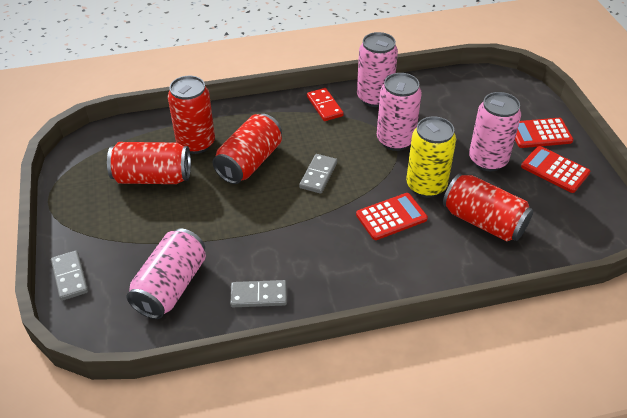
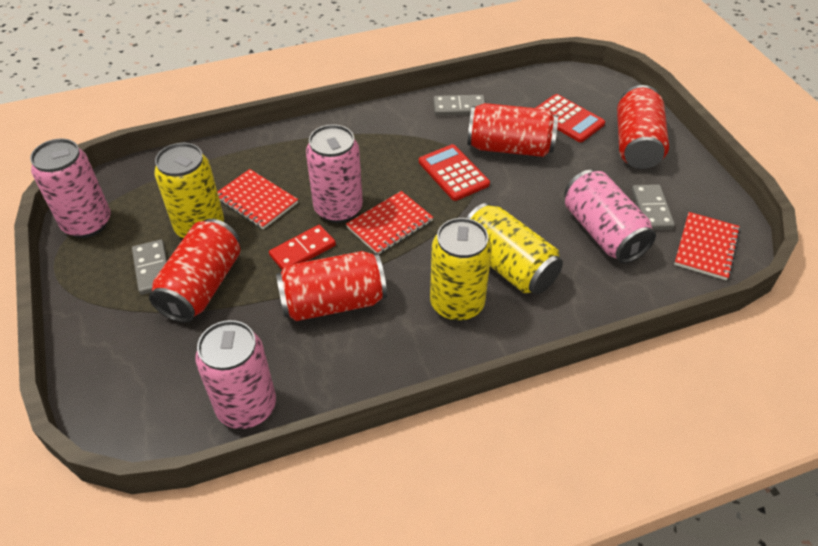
red calculator: 3 -> 2
red notebook: 0 -> 3
yellow can: 1 -> 3

